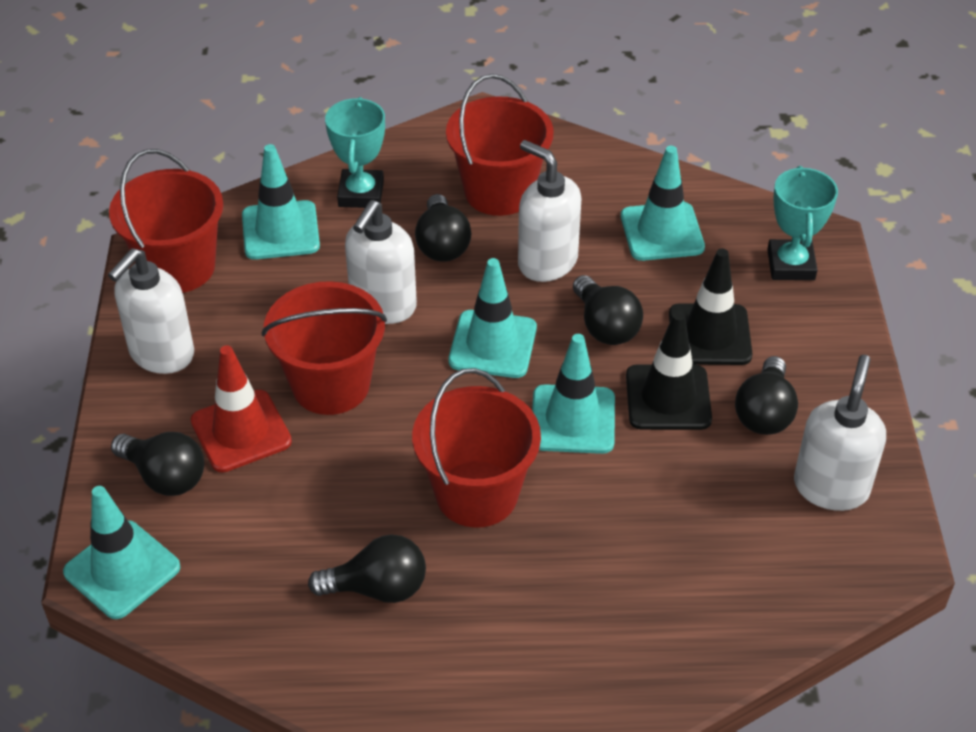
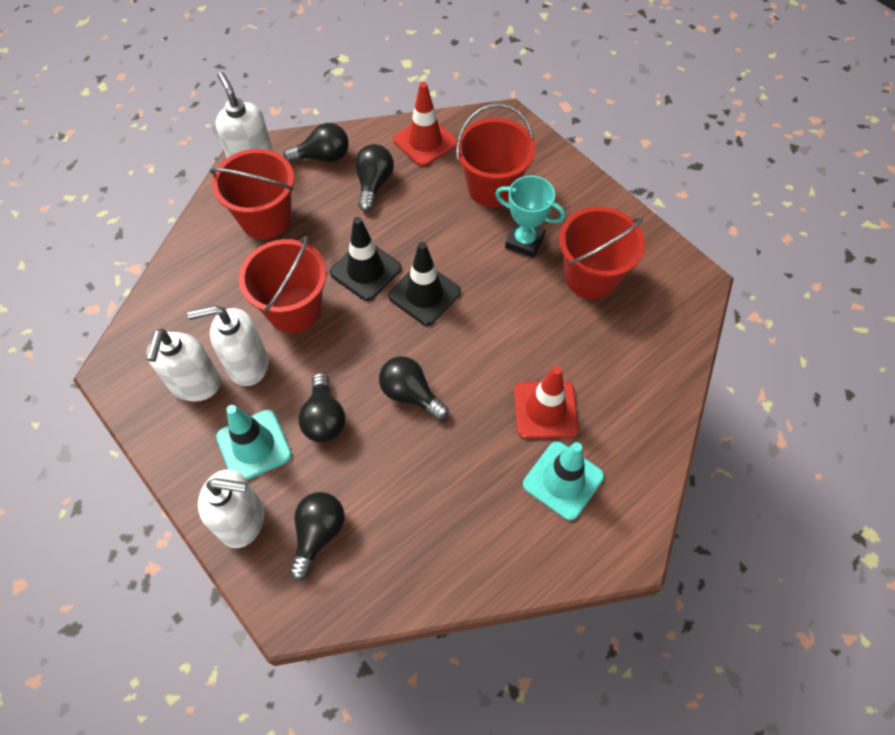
red traffic cone: 1 -> 2
turquoise traffic cone: 5 -> 2
turquoise trophy: 2 -> 1

